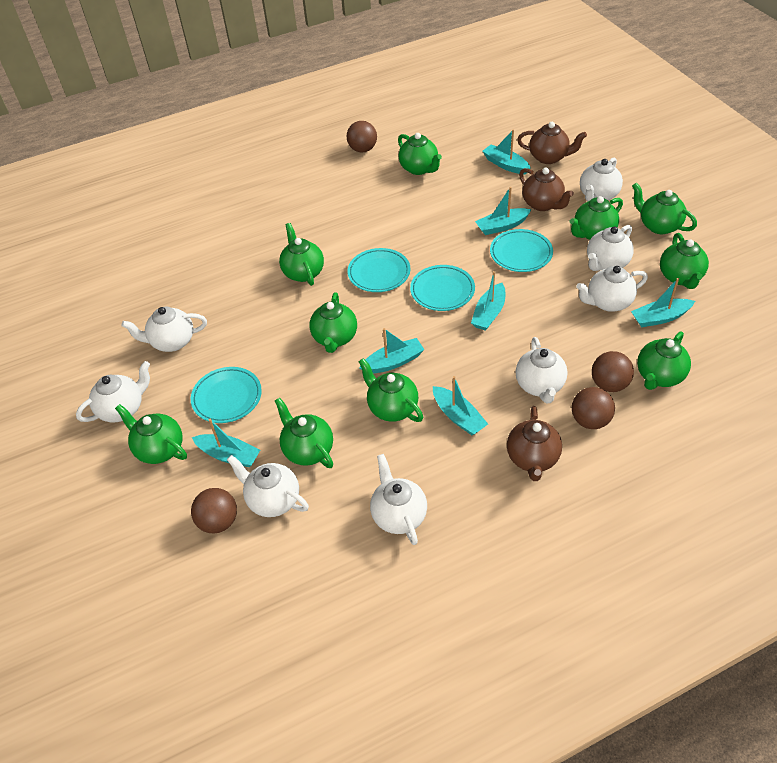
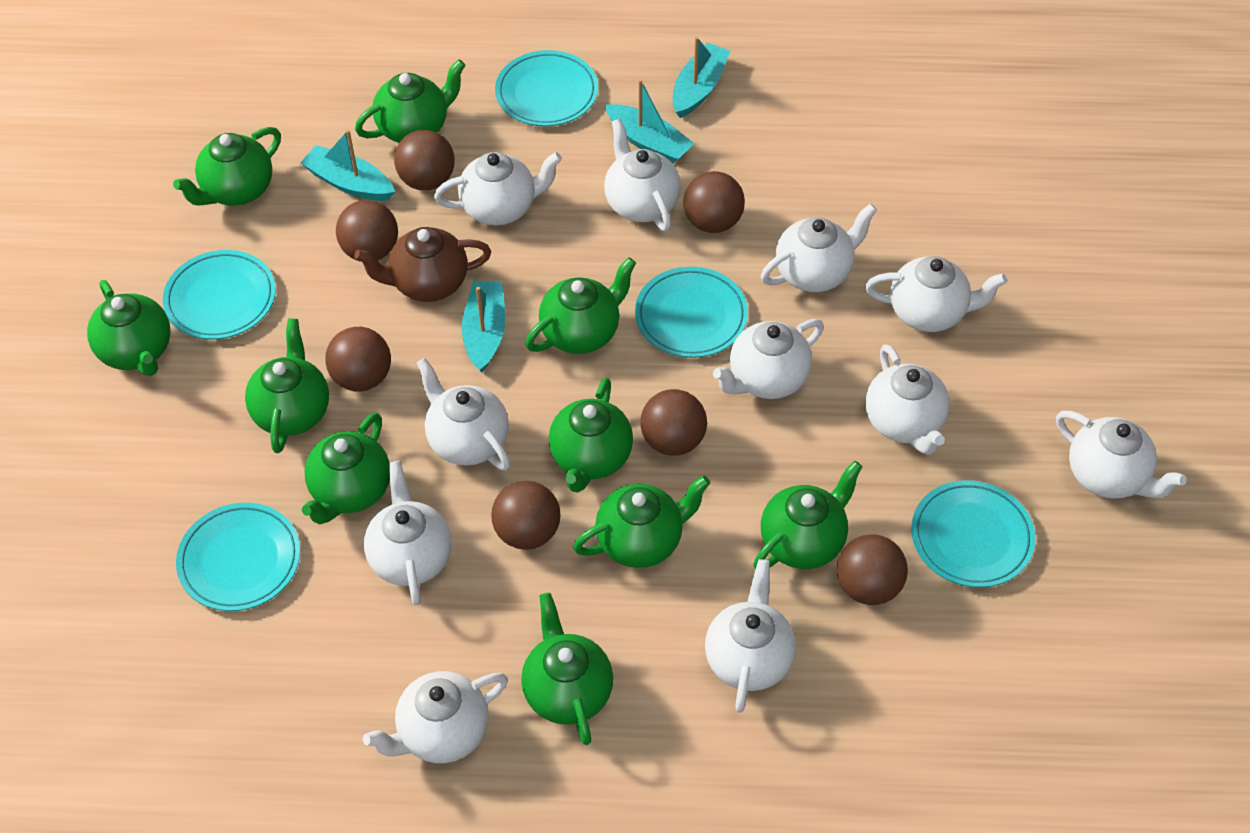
brown ball: 4 -> 7
brown teapot: 3 -> 1
turquoise boat: 7 -> 4
turquoise plate: 4 -> 5
white teapot: 8 -> 11

